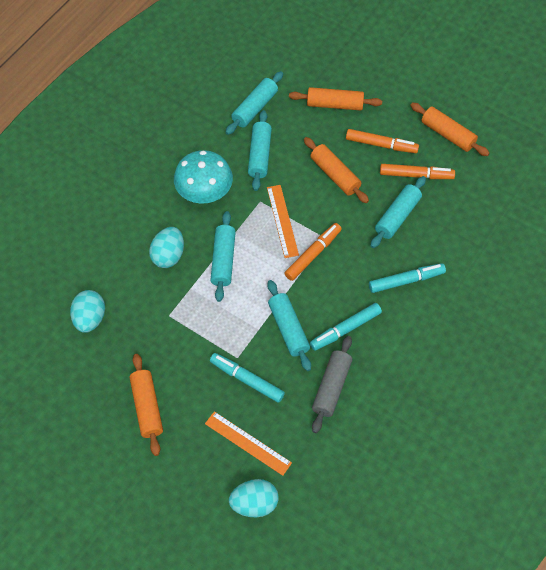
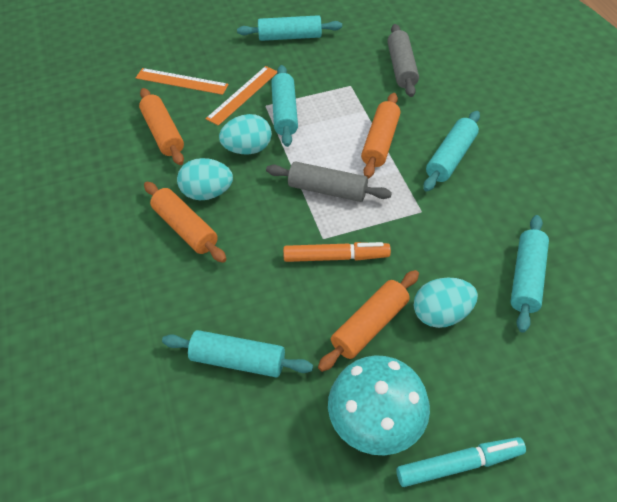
grey rolling pin: 1 -> 2
orange marker: 3 -> 1
turquoise marker: 3 -> 1

